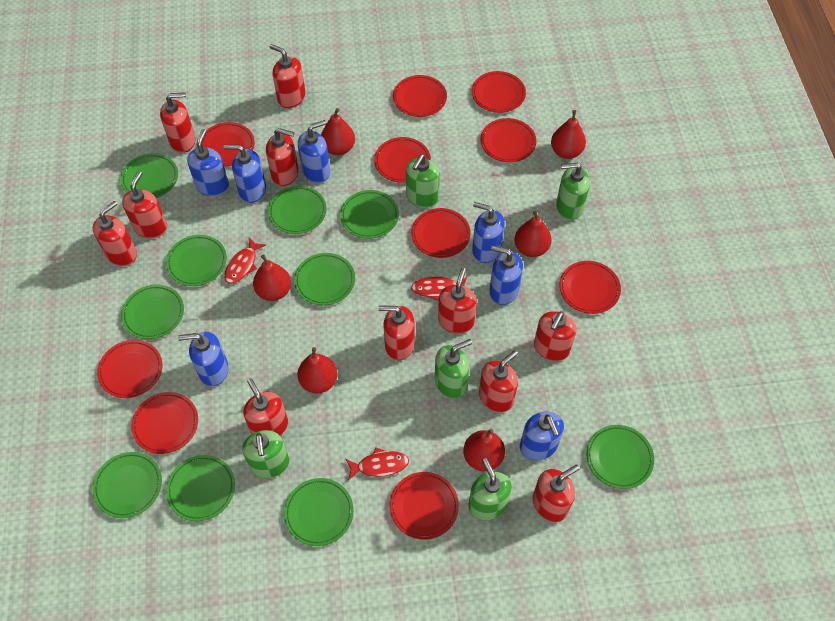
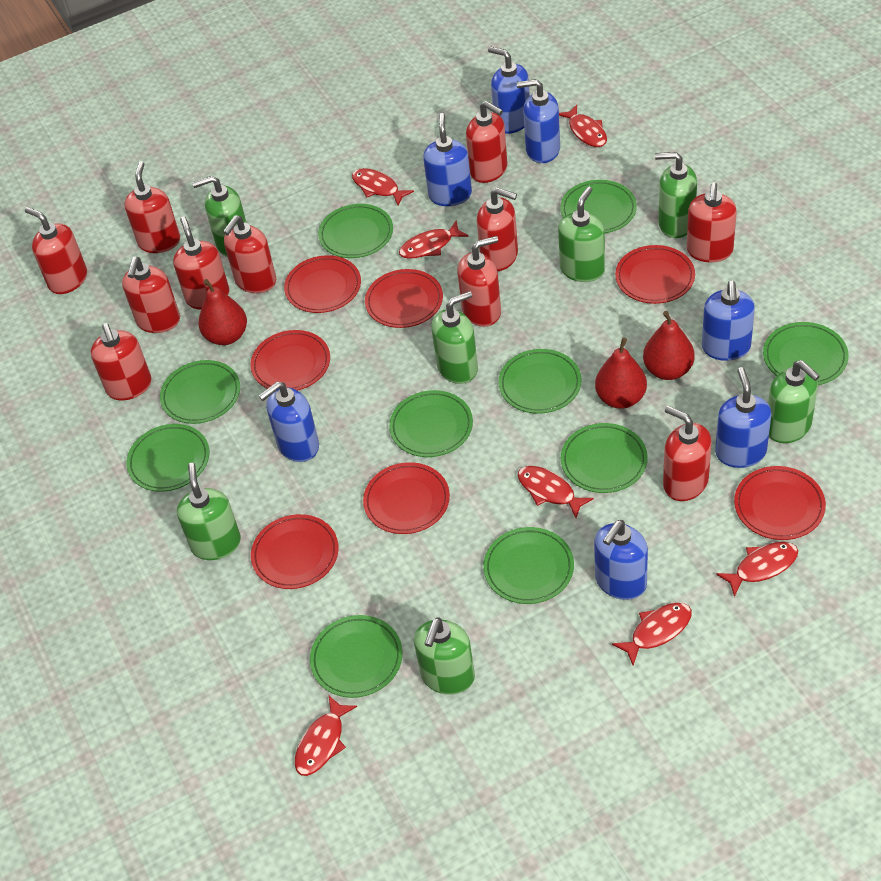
green soap dispenser: 5 -> 7
red fish: 3 -> 7
red pear: 6 -> 3
red plate: 10 -> 7

